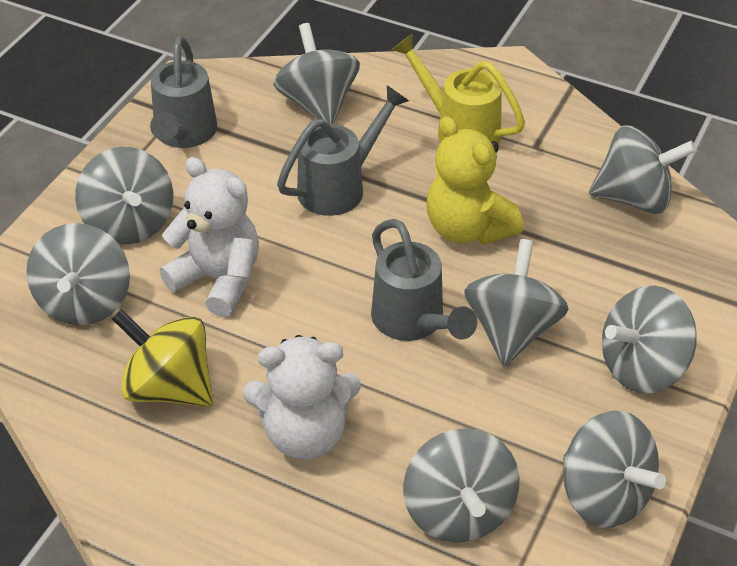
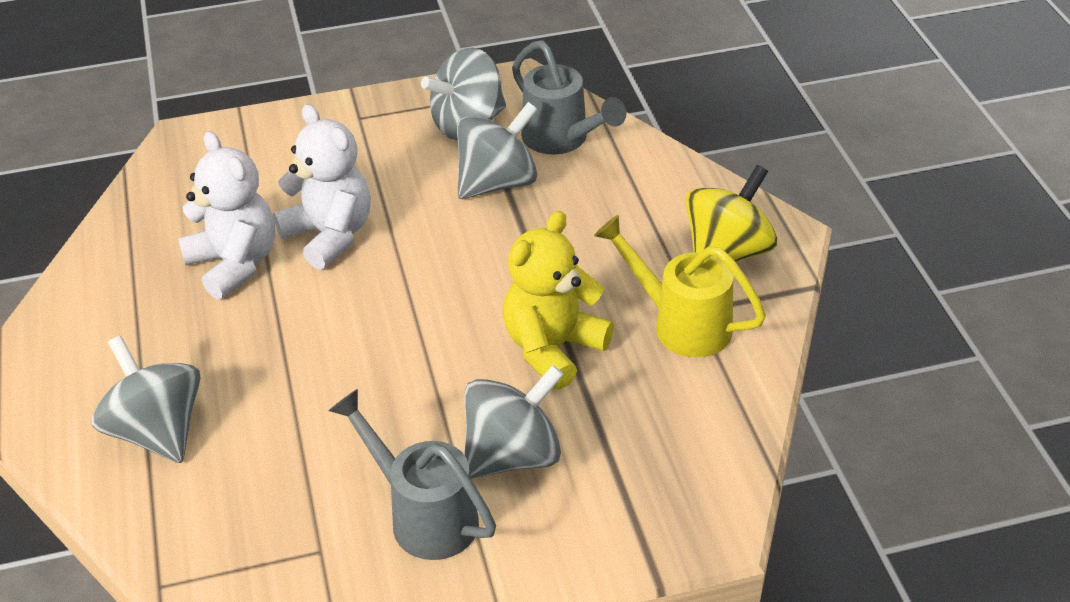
grey spinning top: 8 -> 4
grey watering can: 3 -> 2

